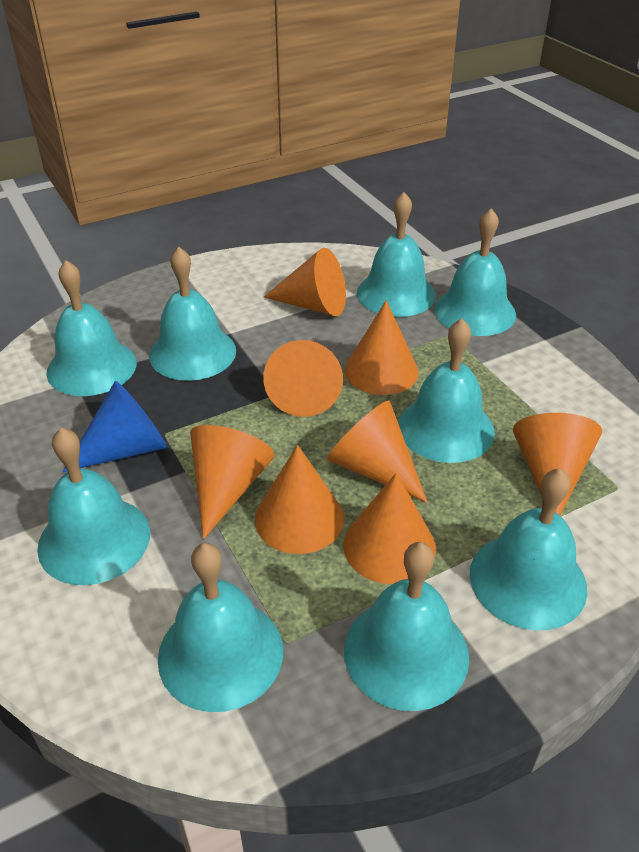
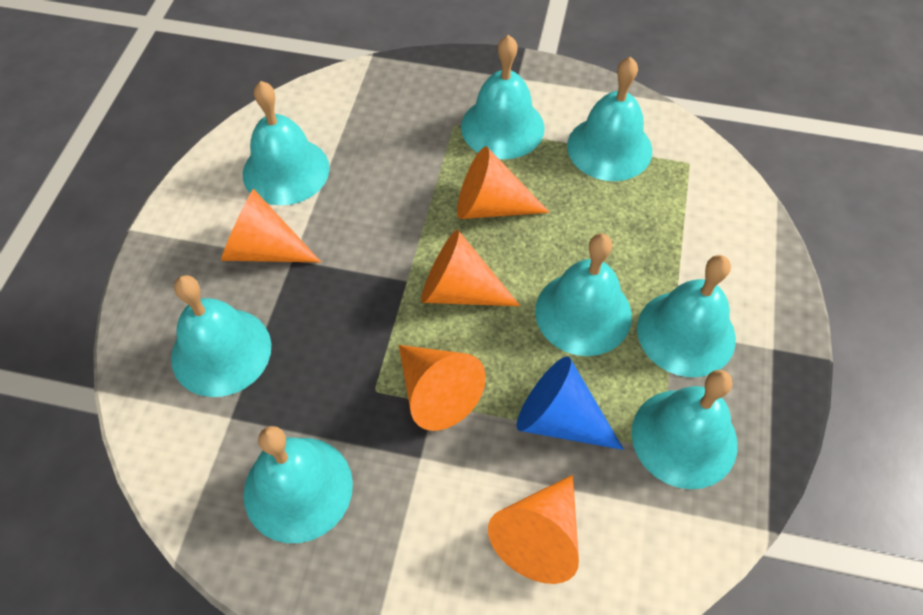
orange cone: 8 -> 5
turquoise bell: 9 -> 8

